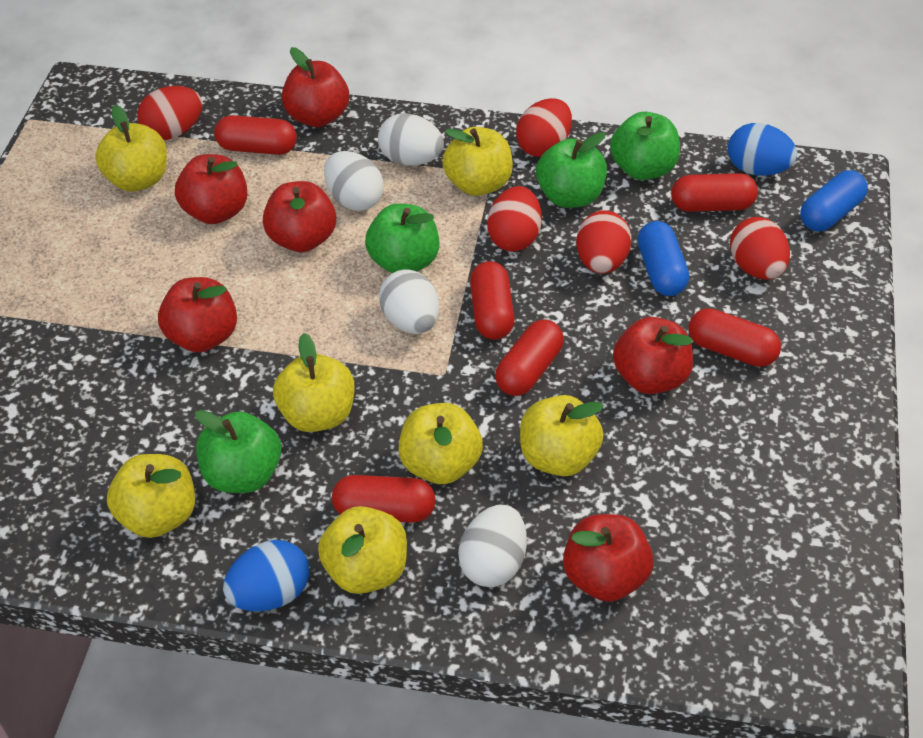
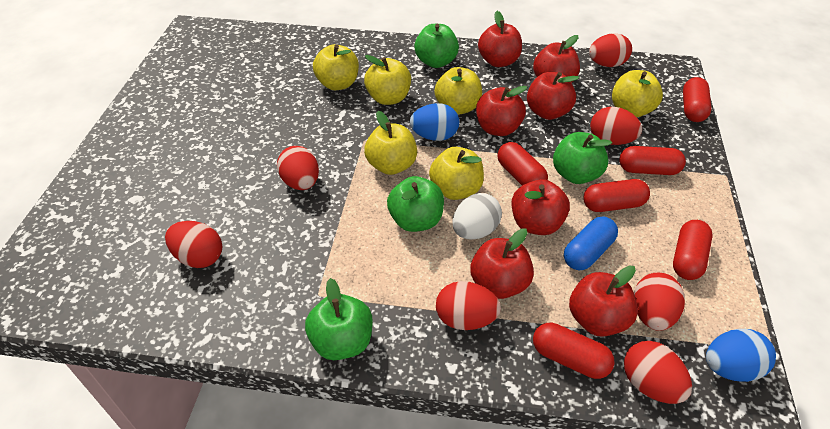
blue capsule: 2 -> 1
red apple: 6 -> 7
red egg: 5 -> 7
white egg: 4 -> 1
yellow apple: 7 -> 6

